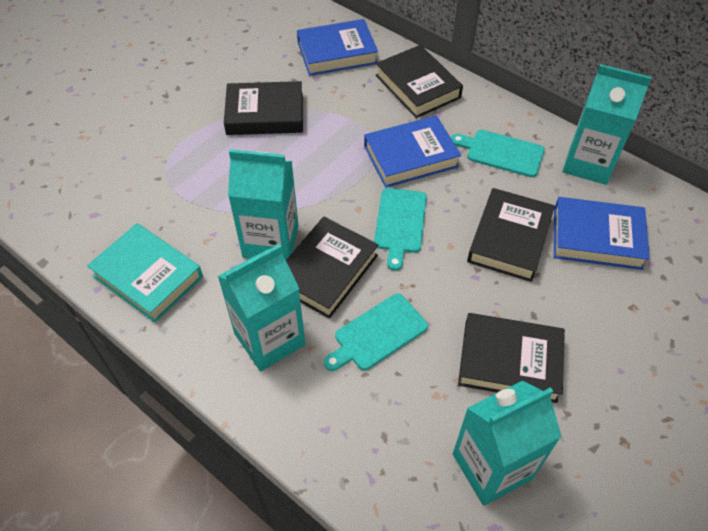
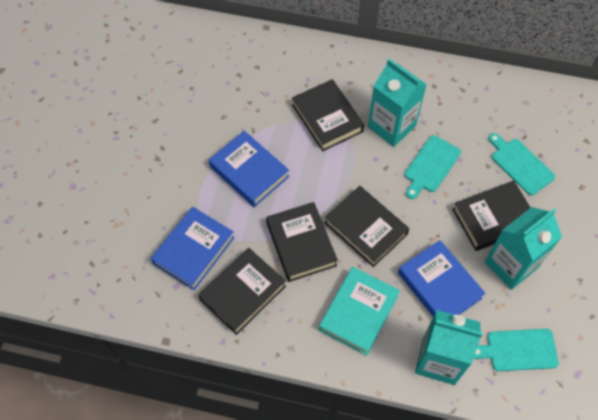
turquoise carton: 4 -> 3

